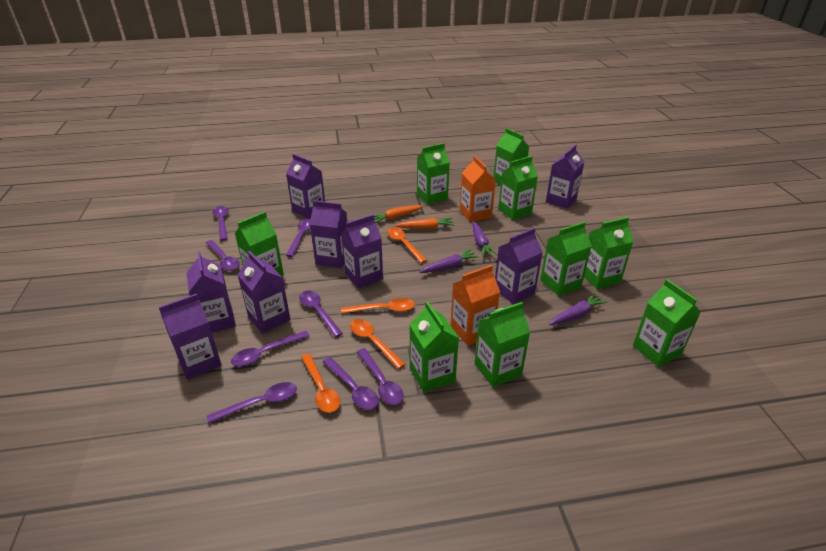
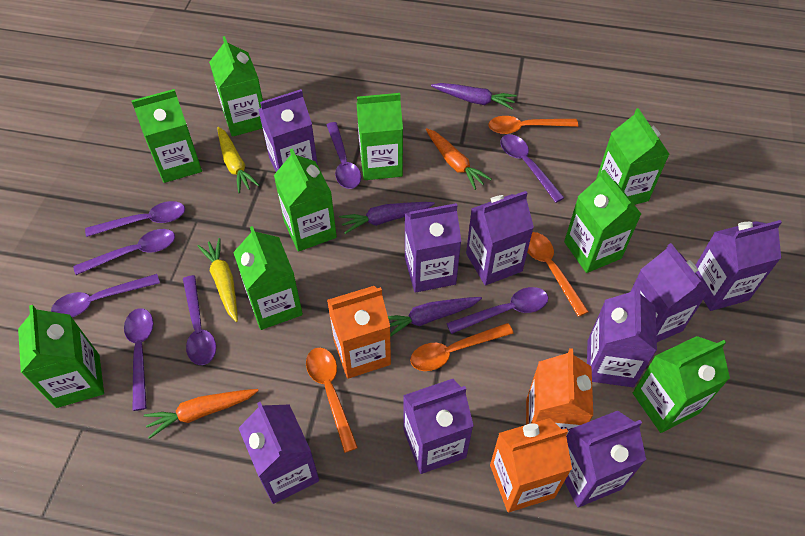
orange carton: 2 -> 3
purple carton: 8 -> 9
yellow carrot: 0 -> 2

